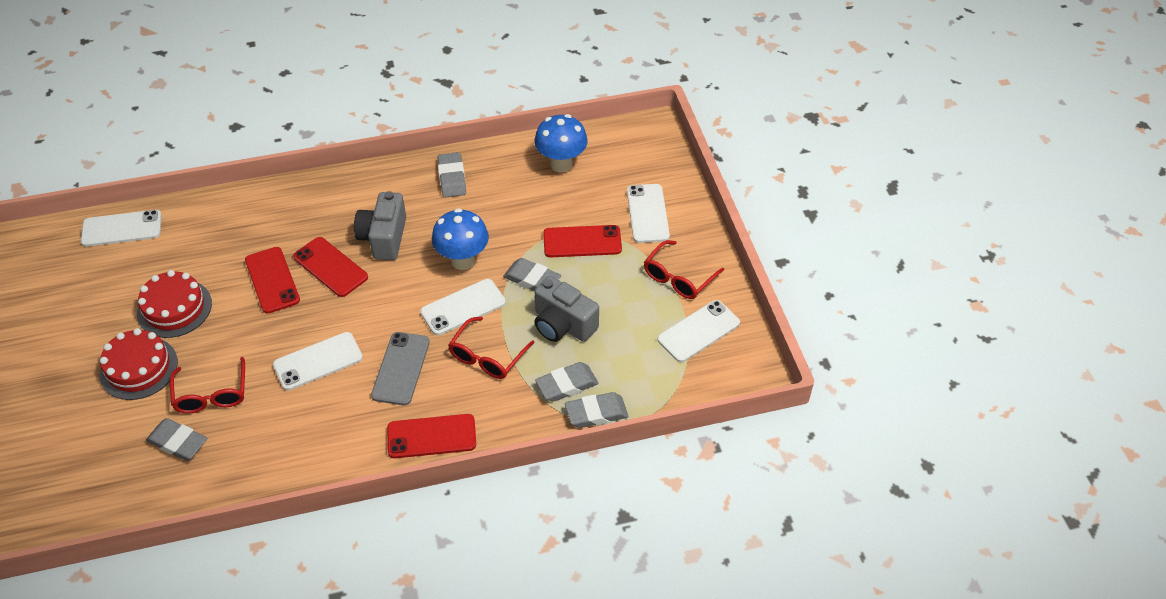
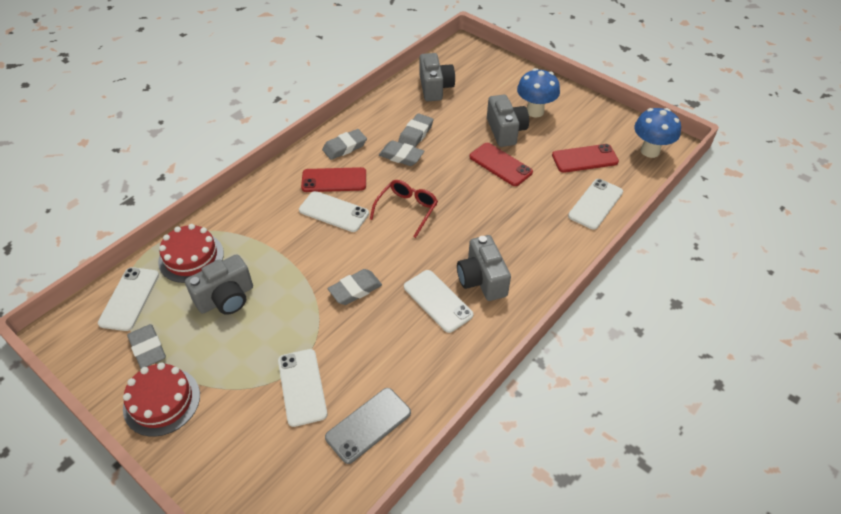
grey camera: 2 -> 4
red glasses: 3 -> 1
red phone: 4 -> 3

